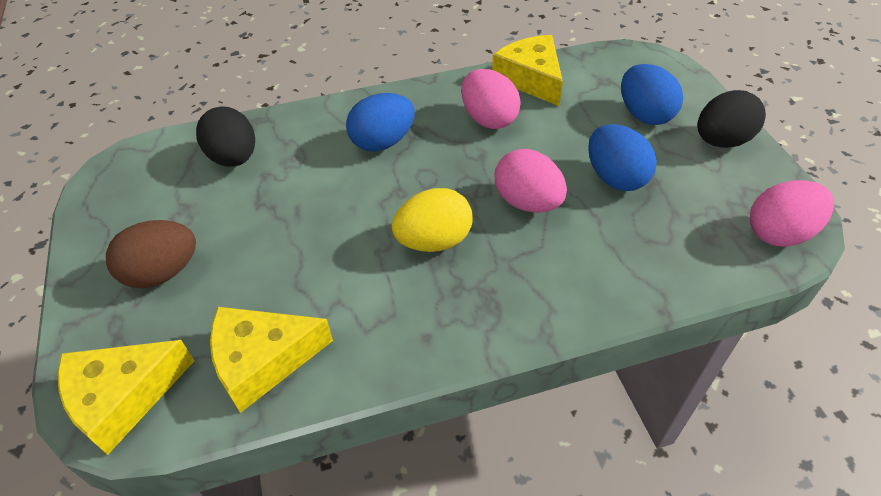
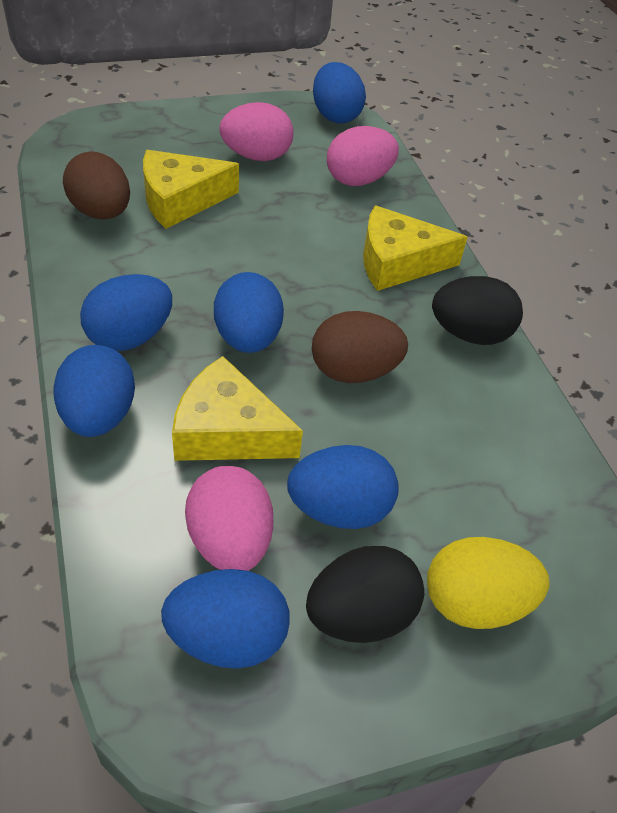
blue egg: 3 -> 6
brown egg: 1 -> 2

